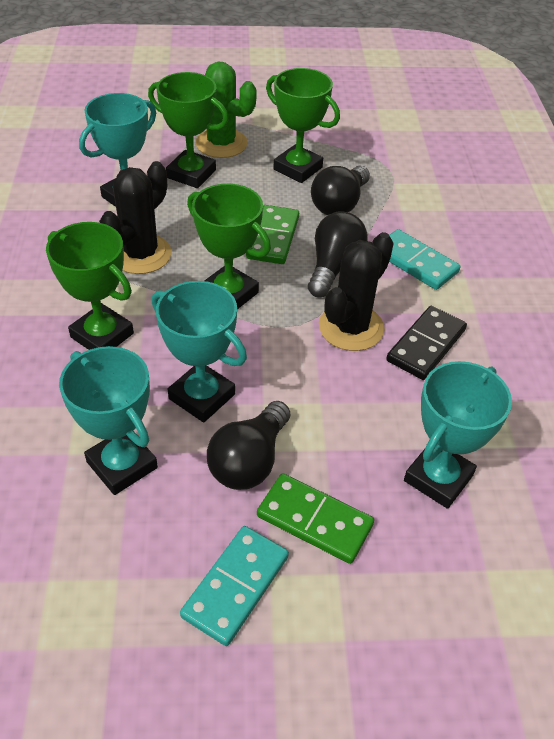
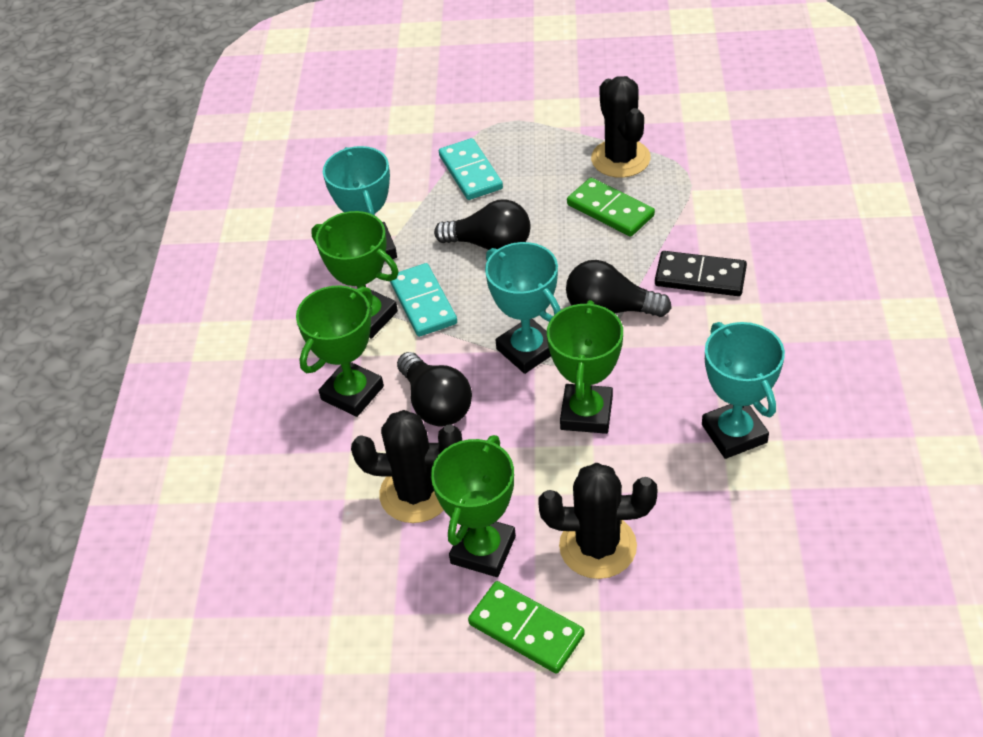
black cactus: 2 -> 3
green cactus: 1 -> 0
turquoise trophy: 4 -> 3

